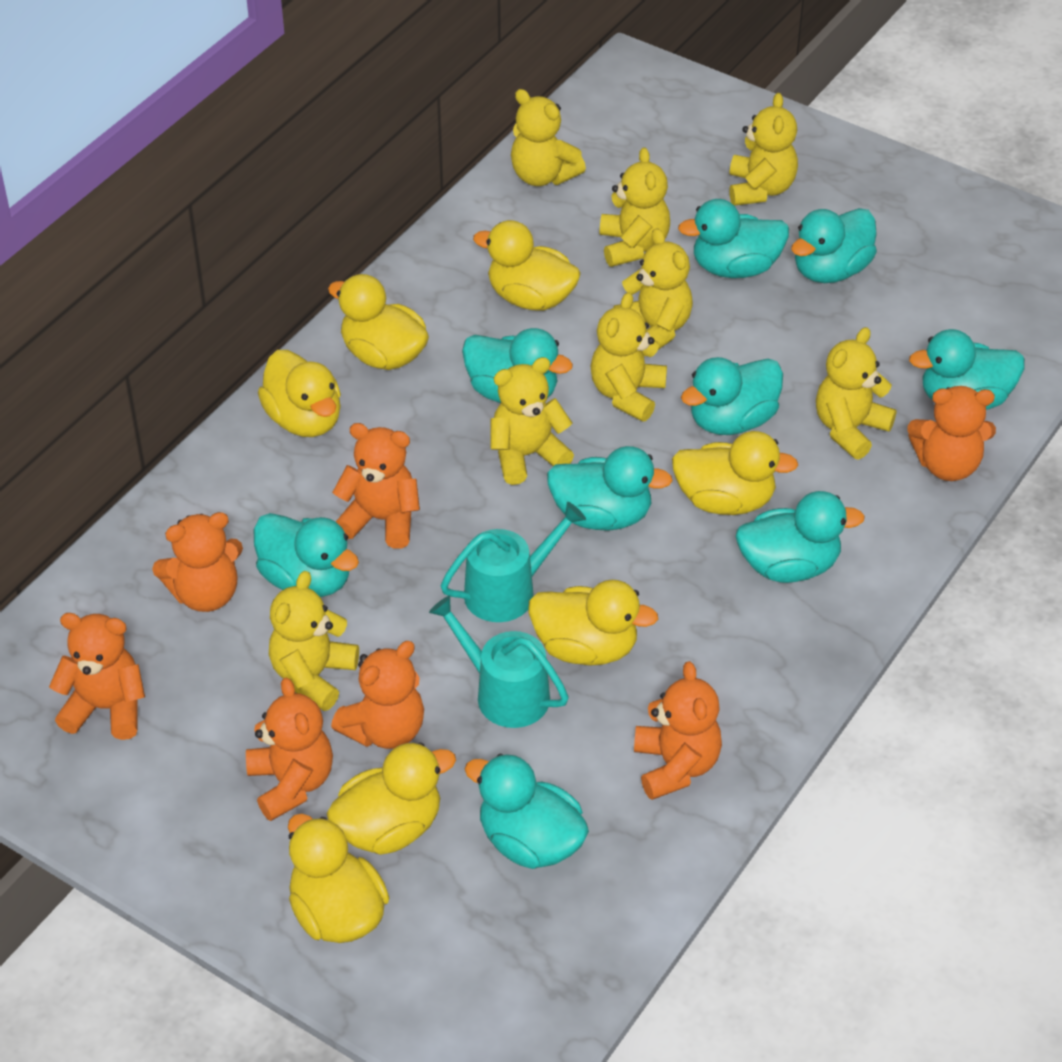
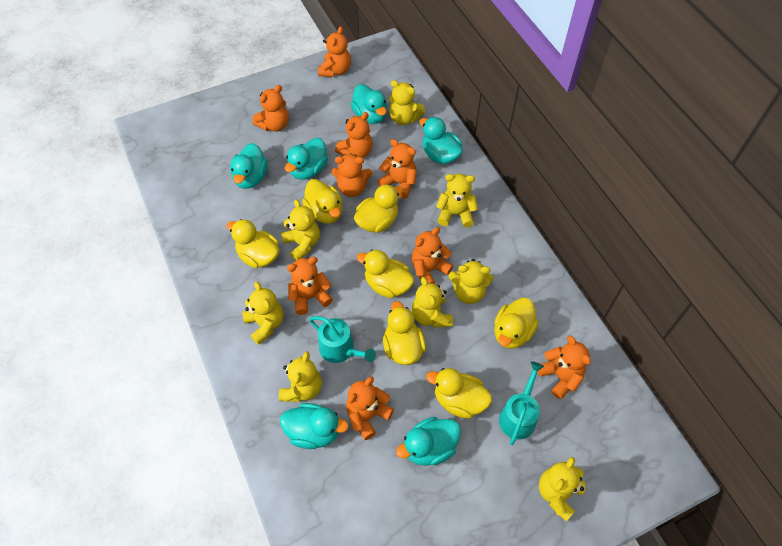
orange teddy bear: 7 -> 9
turquoise duck: 9 -> 6

